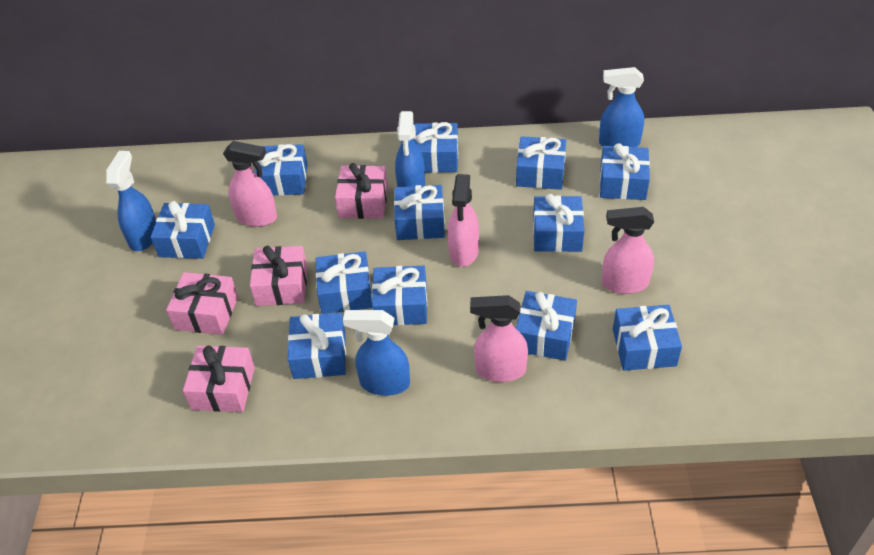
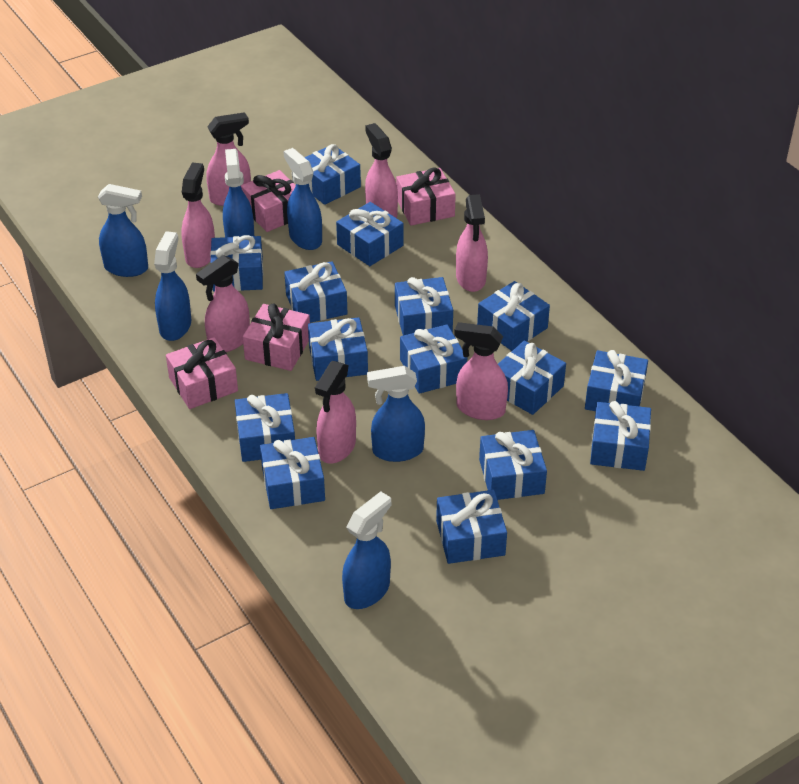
blue gift: 12 -> 15
blue spray bottle: 4 -> 6
pink spray bottle: 4 -> 7

